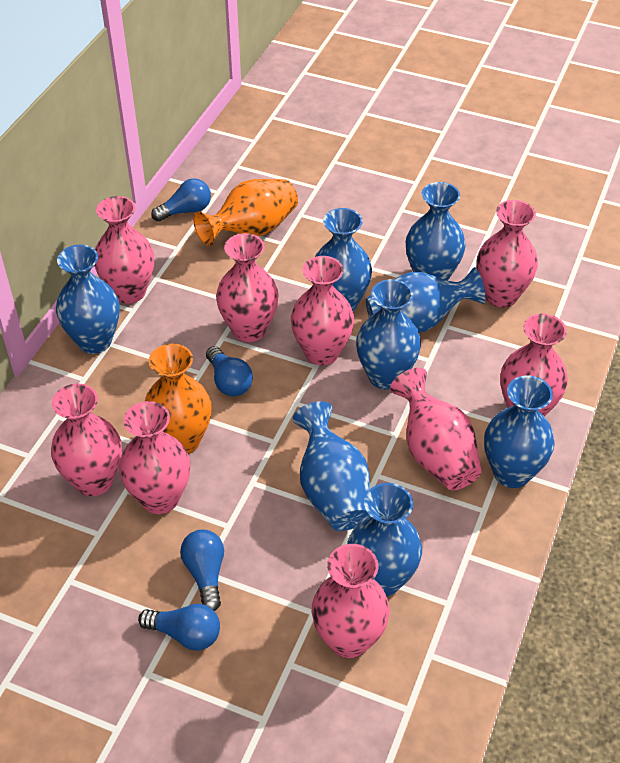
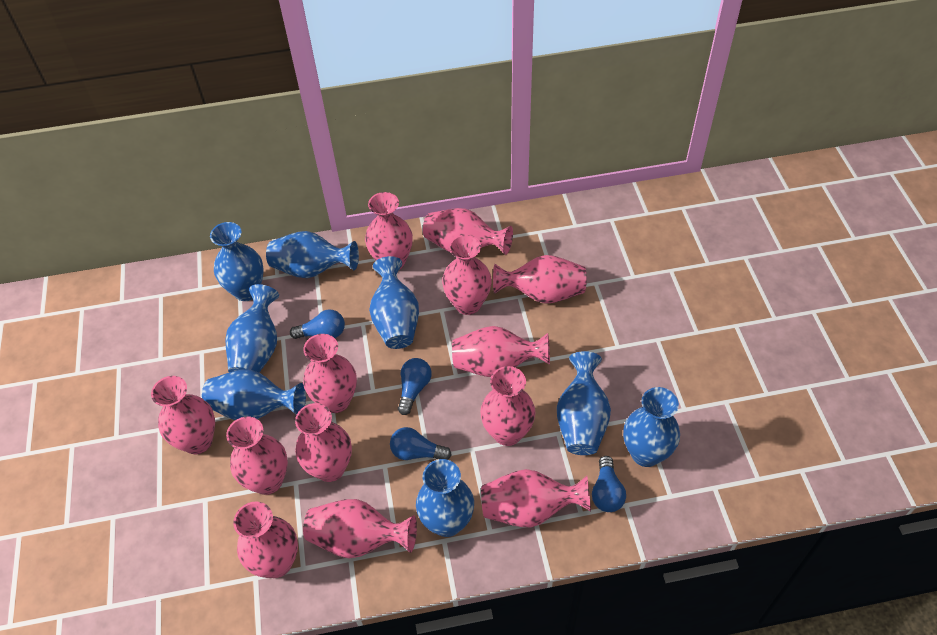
orange vase: 2 -> 0
pink vase: 9 -> 13

